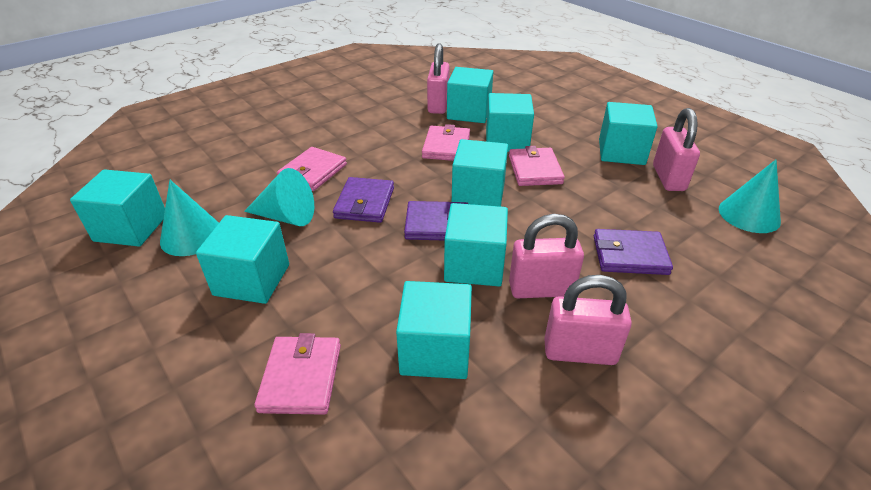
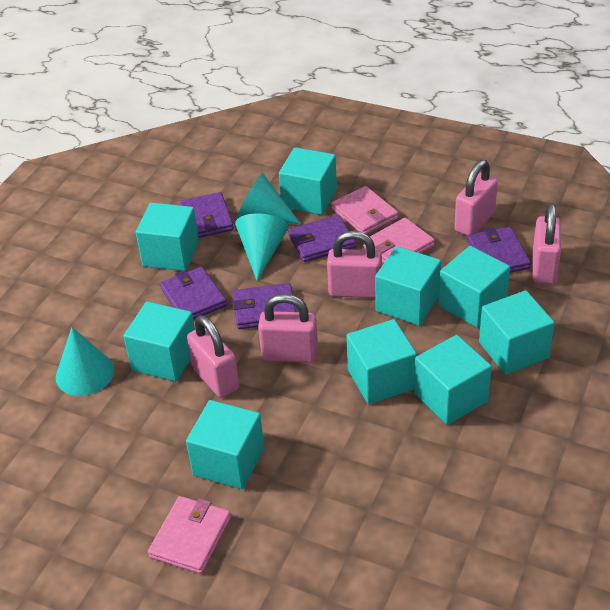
pink padlock: 4 -> 5
pink wallet: 4 -> 3
purple wallet: 3 -> 5
turquoise cube: 8 -> 9

